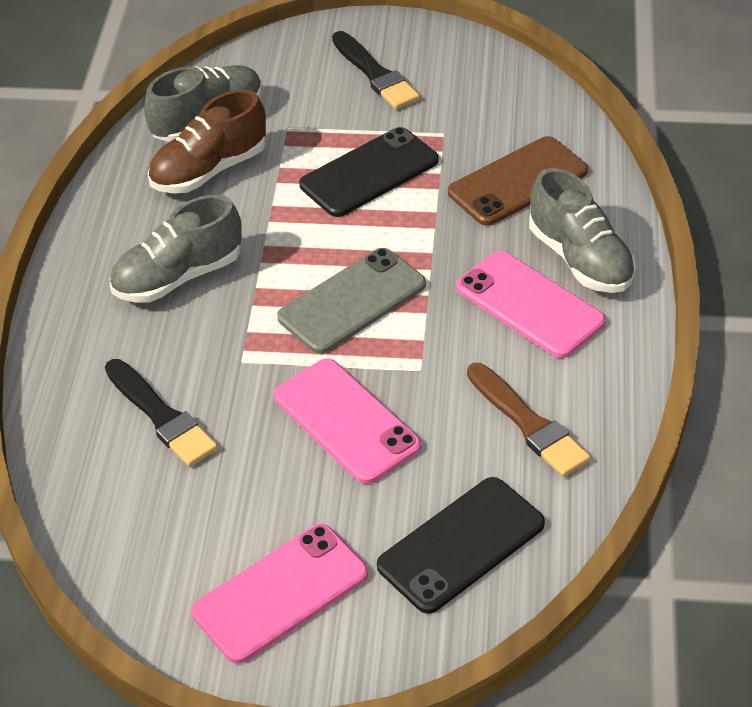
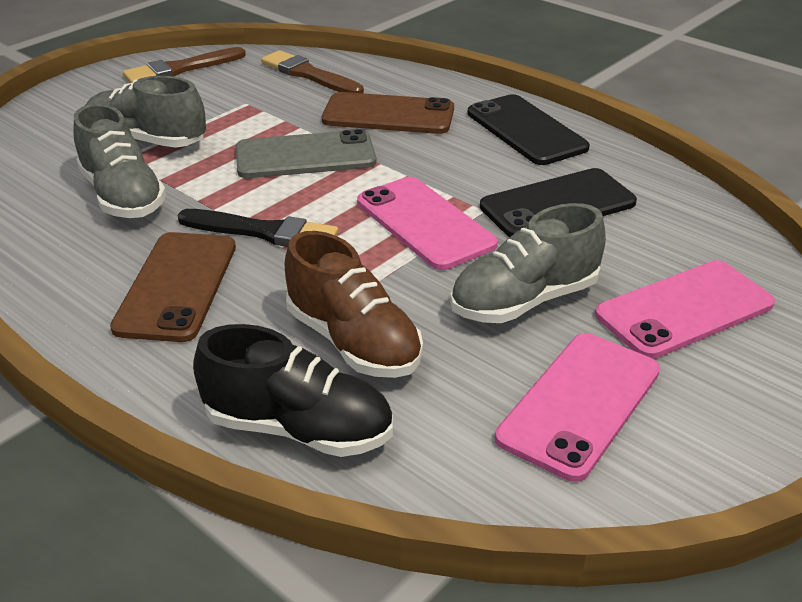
black brush: 2 -> 1
black shoe: 0 -> 1
brown brush: 1 -> 2
brown phone: 1 -> 2

